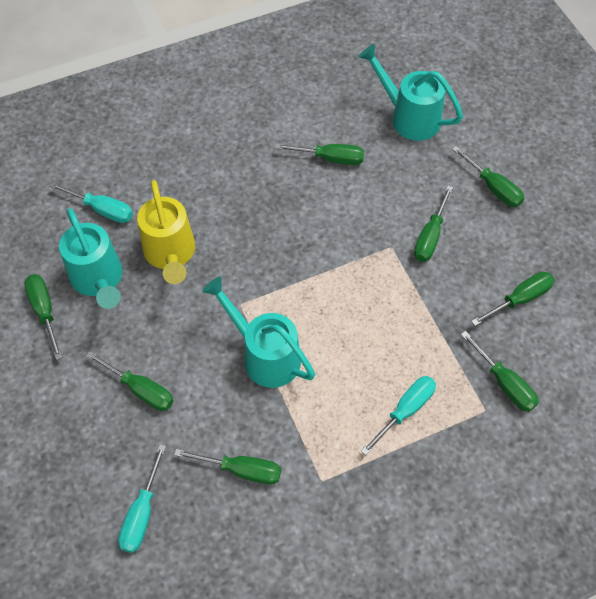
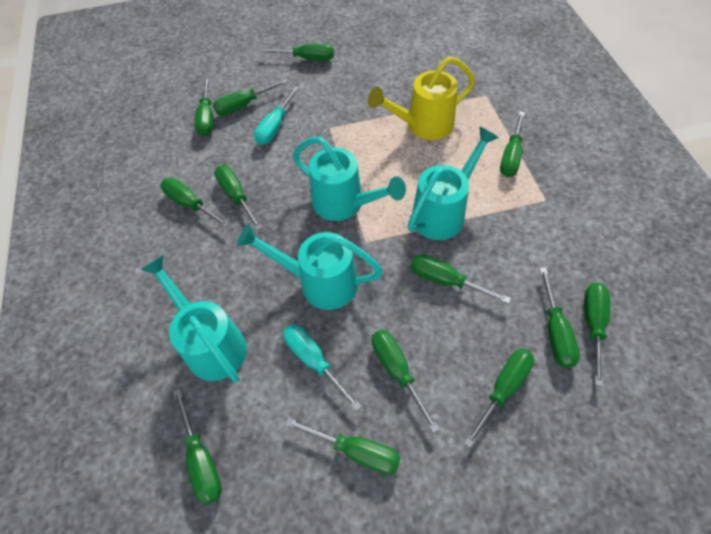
green screwdriver: 8 -> 13
turquoise screwdriver: 3 -> 2
turquoise watering can: 3 -> 4

